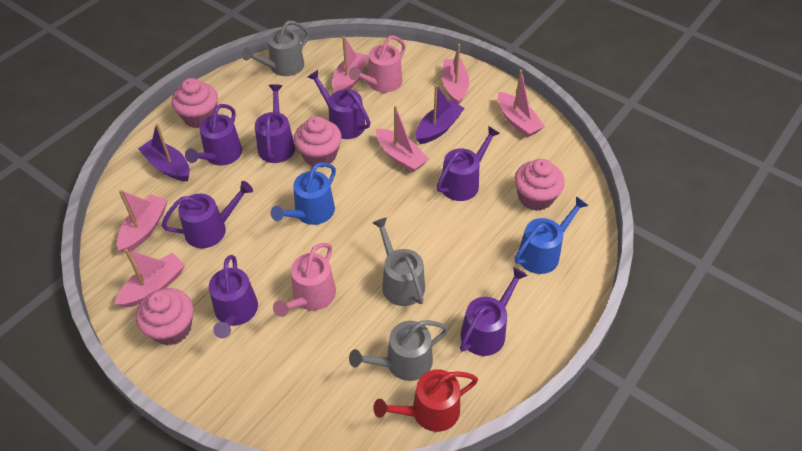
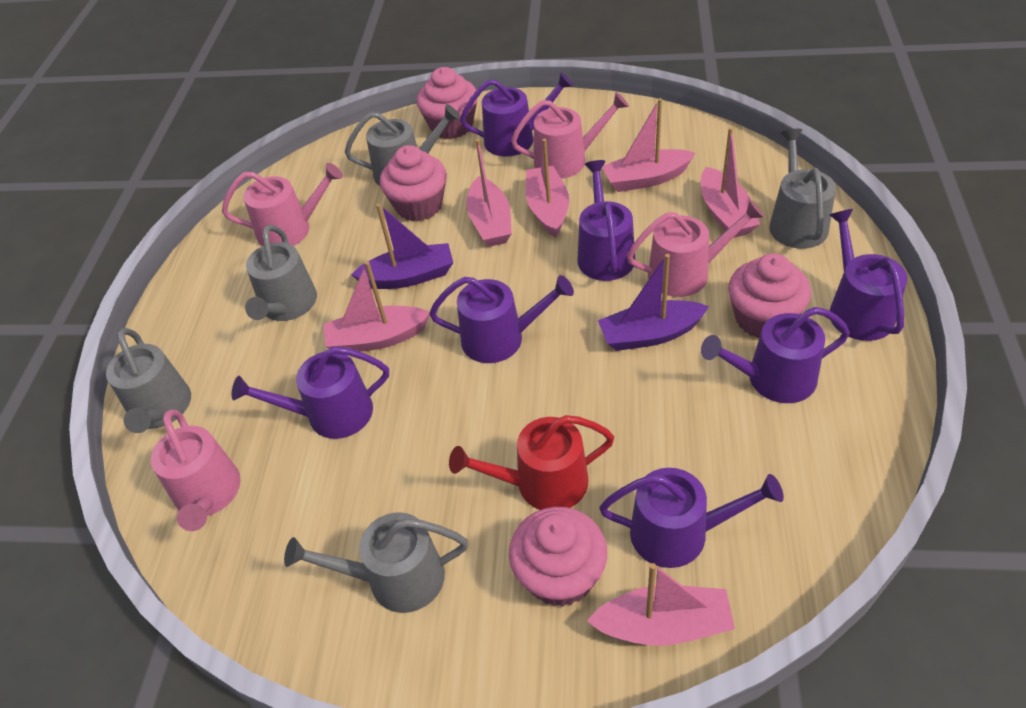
blue watering can: 2 -> 0
grey watering can: 3 -> 5
pink watering can: 2 -> 4

